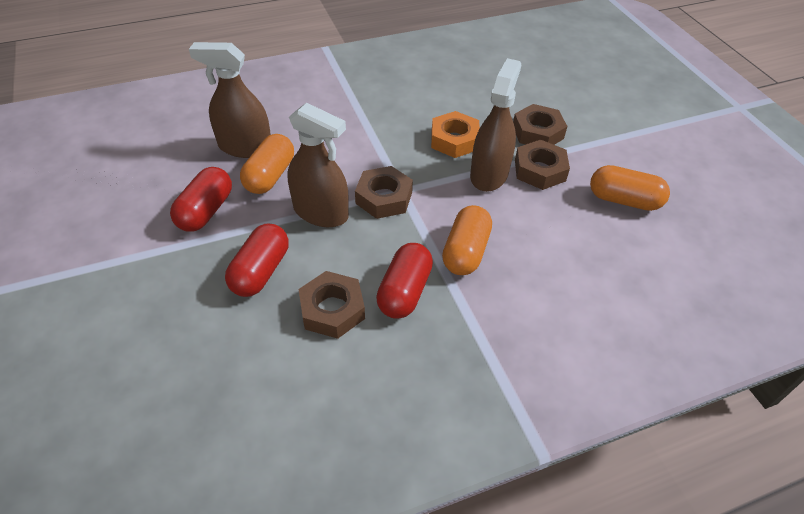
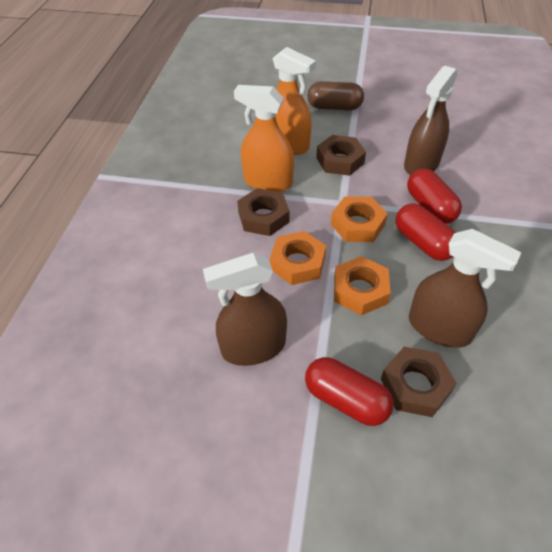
brown capsule: 0 -> 1
brown nut: 4 -> 3
orange capsule: 3 -> 0
orange nut: 1 -> 3
orange spray bottle: 0 -> 2

